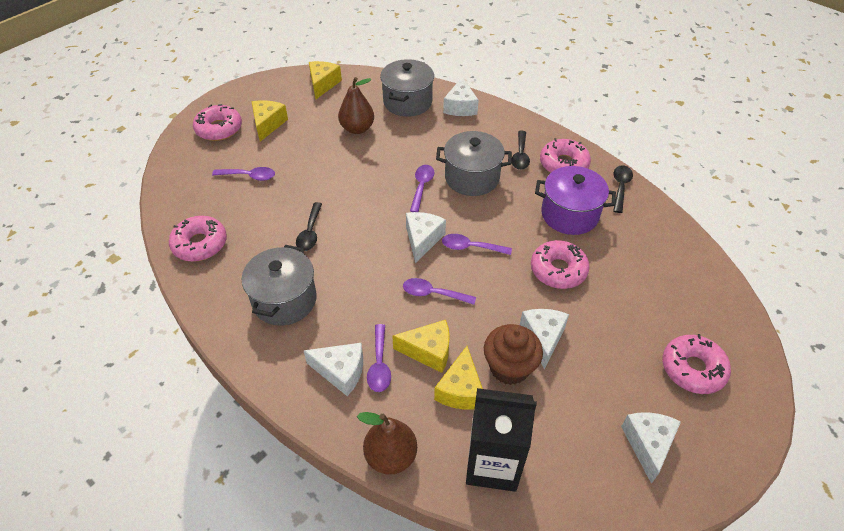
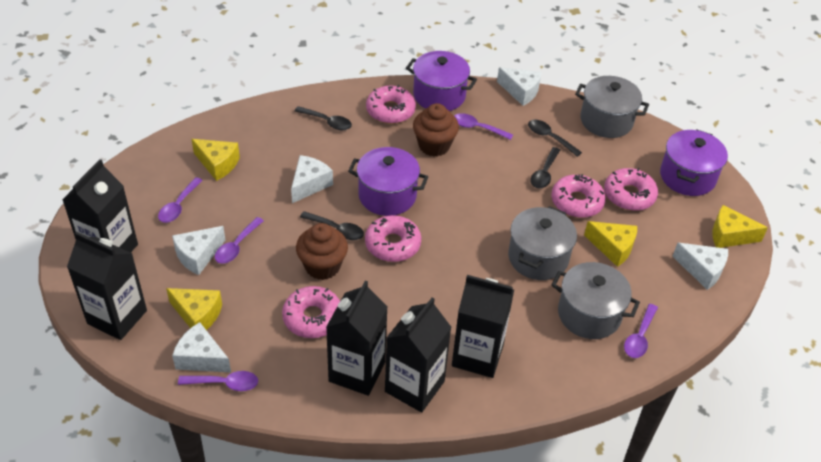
black carton: 1 -> 5
black spoon: 3 -> 4
brown cupcake: 1 -> 2
brown pear: 2 -> 0
purple pot: 1 -> 3

